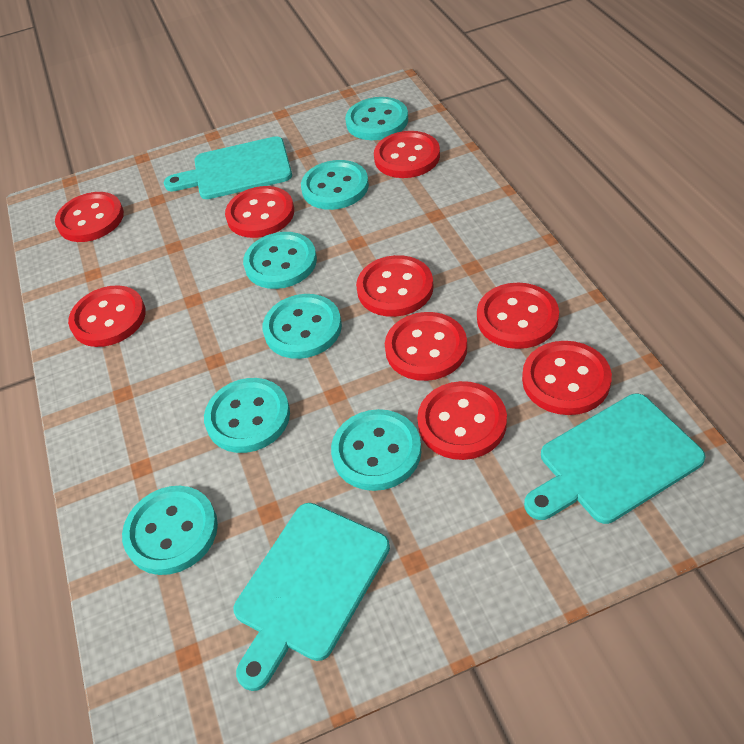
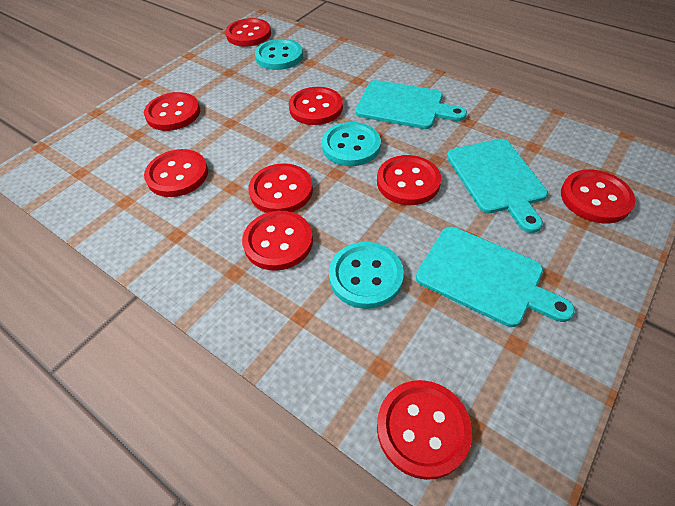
turquoise button: 7 -> 3

